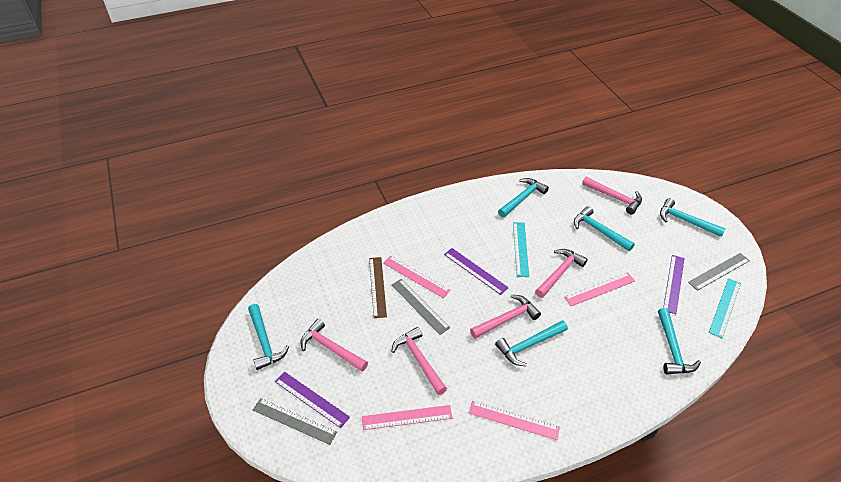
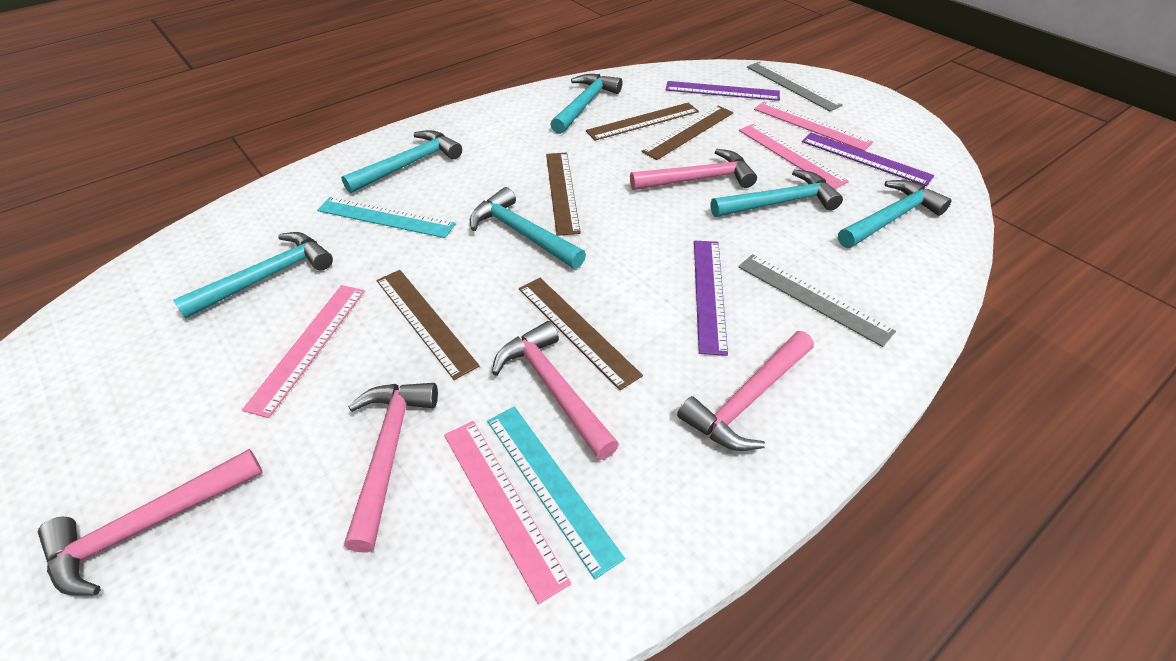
brown ruler: 1 -> 5
grey ruler: 3 -> 2

